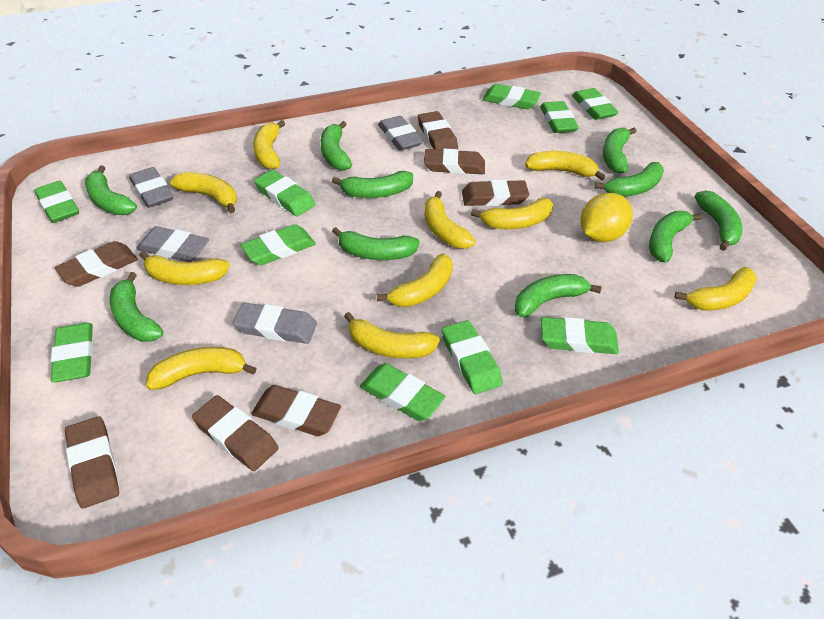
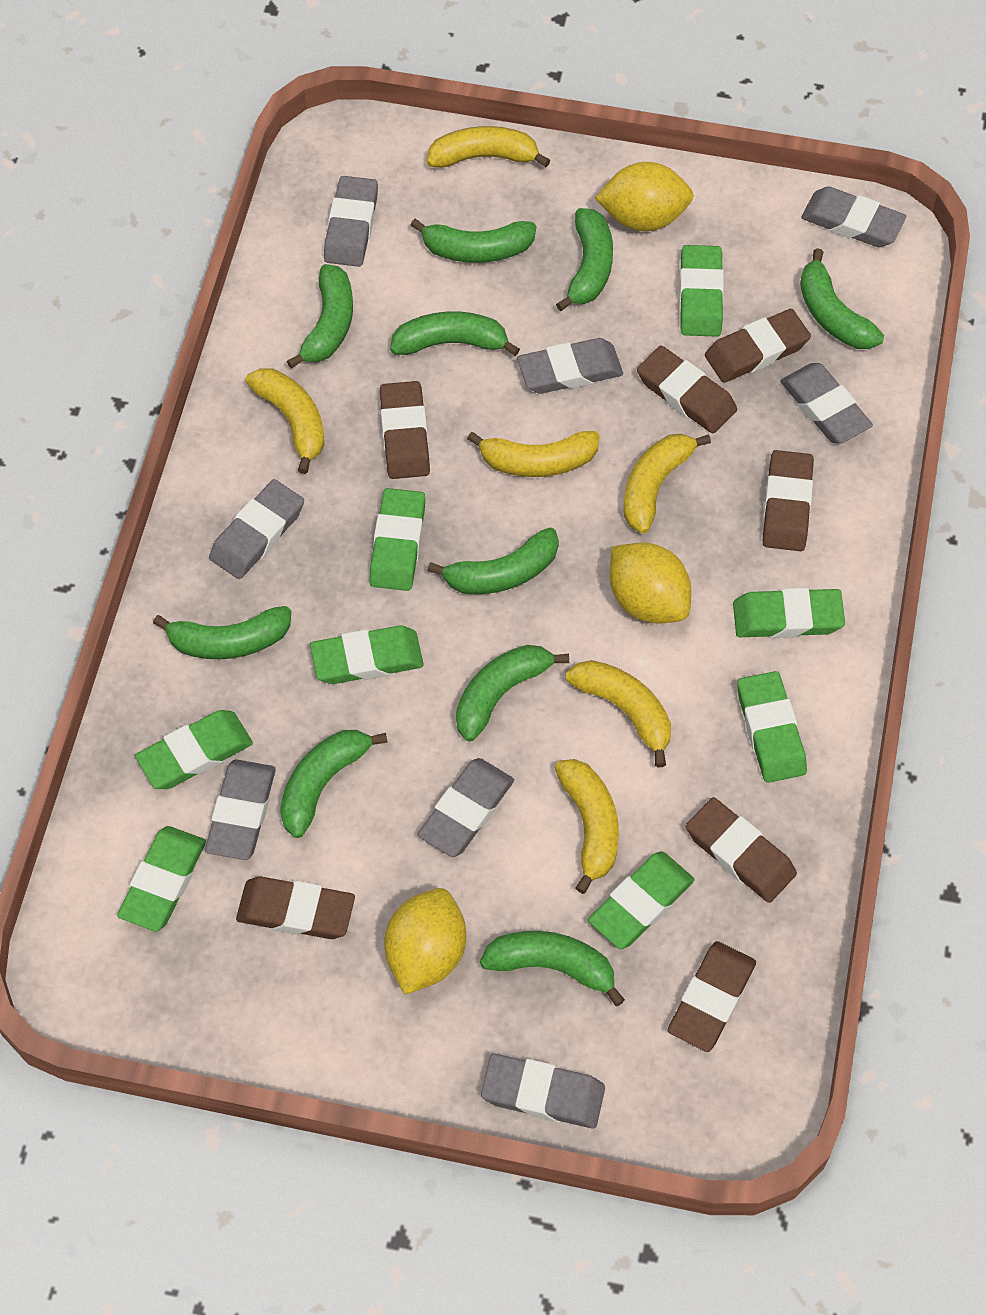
green eraser: 10 -> 8
grey eraser: 4 -> 8
yellow banana: 10 -> 6
yellow lemon: 1 -> 3

